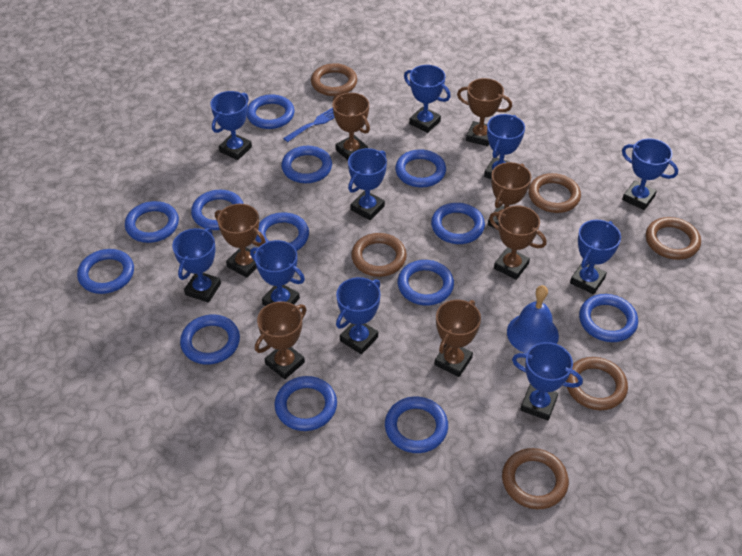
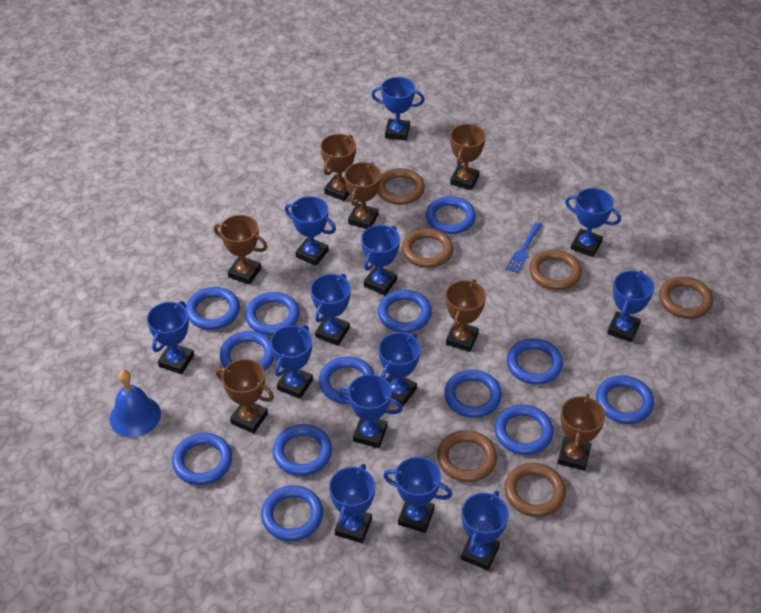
blue trophy: 10 -> 13

